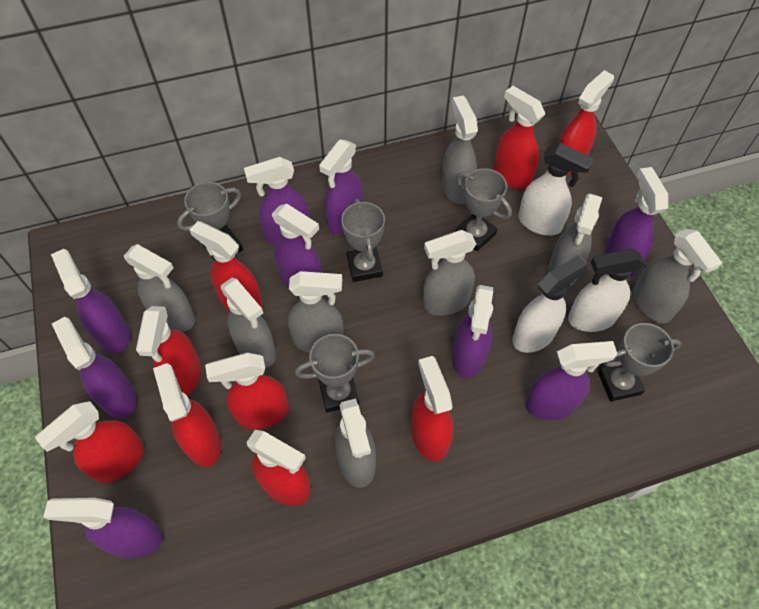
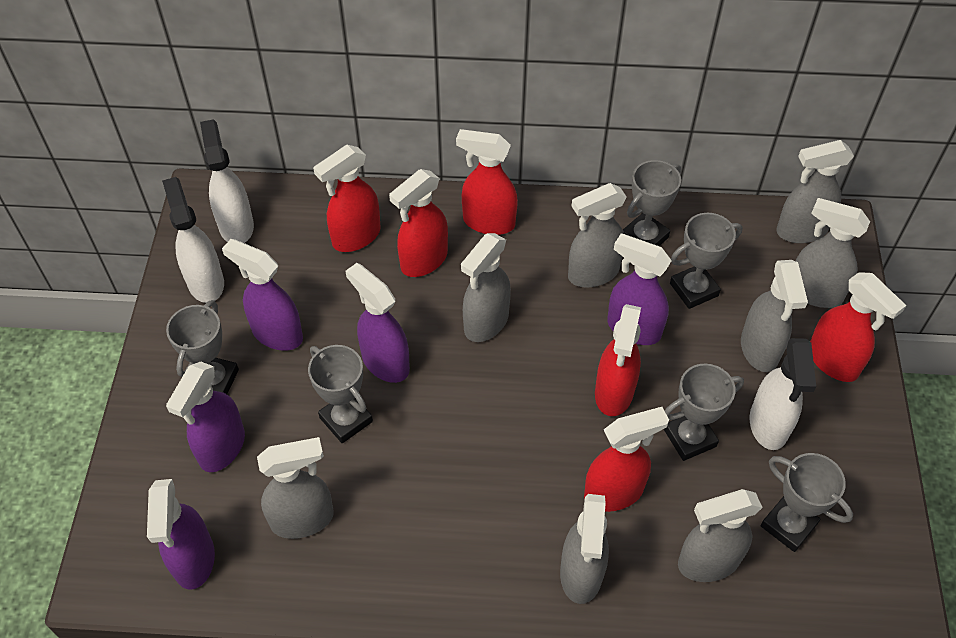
grey trophy: 5 -> 6
purple spray bottle: 9 -> 5
red spray bottle: 9 -> 6

